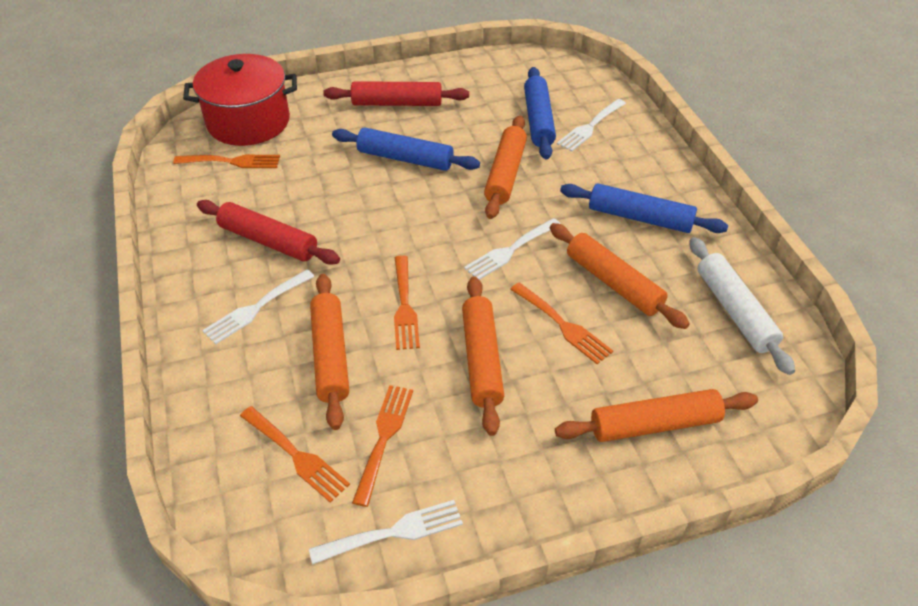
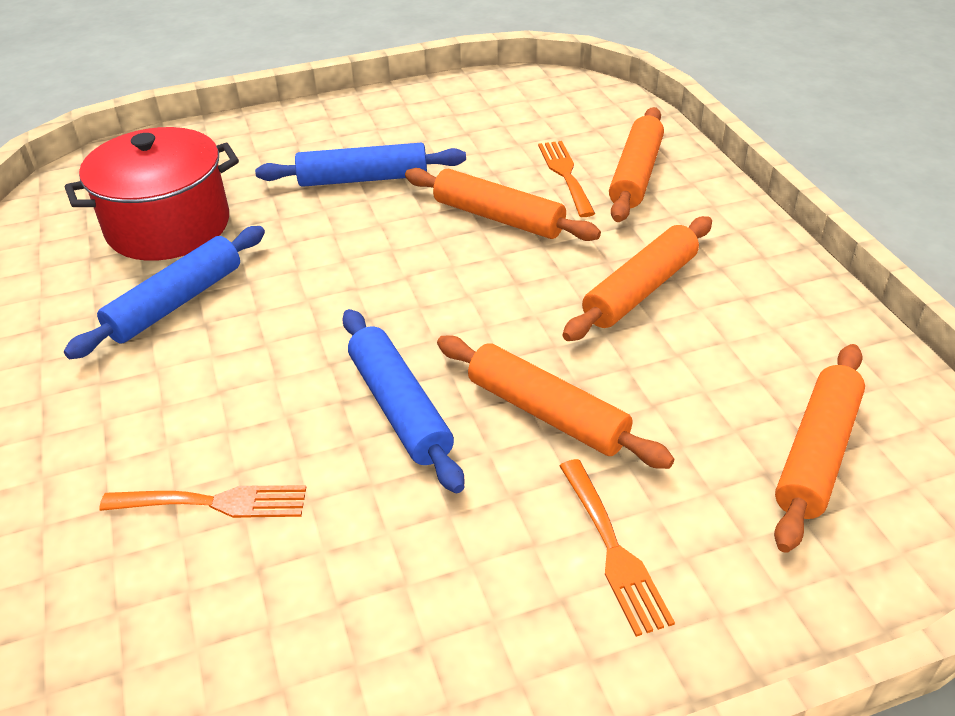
orange fork: 5 -> 3
red rolling pin: 2 -> 0
white fork: 4 -> 0
white rolling pin: 1 -> 0

